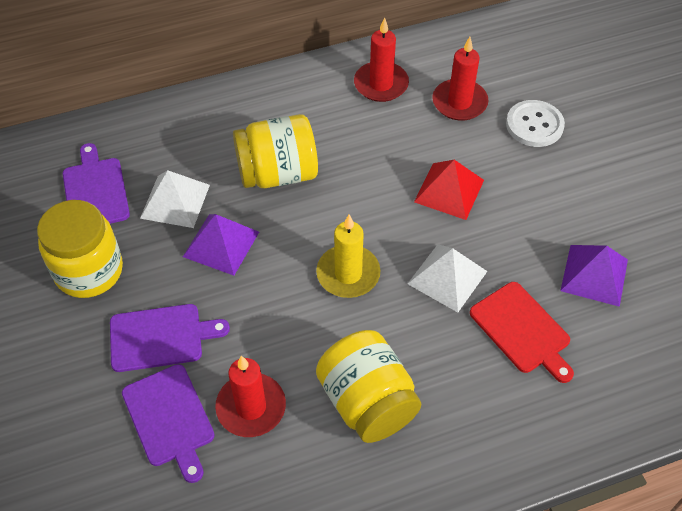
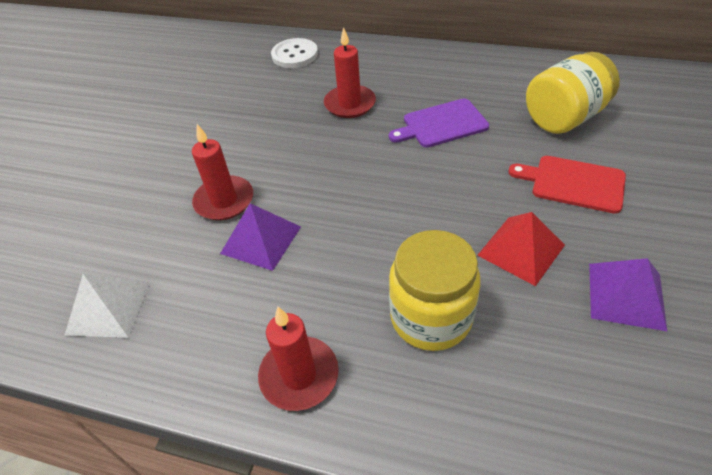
purple cutting board: 3 -> 1
white pyramid: 2 -> 1
yellow candle: 1 -> 0
yellow jar: 3 -> 2

